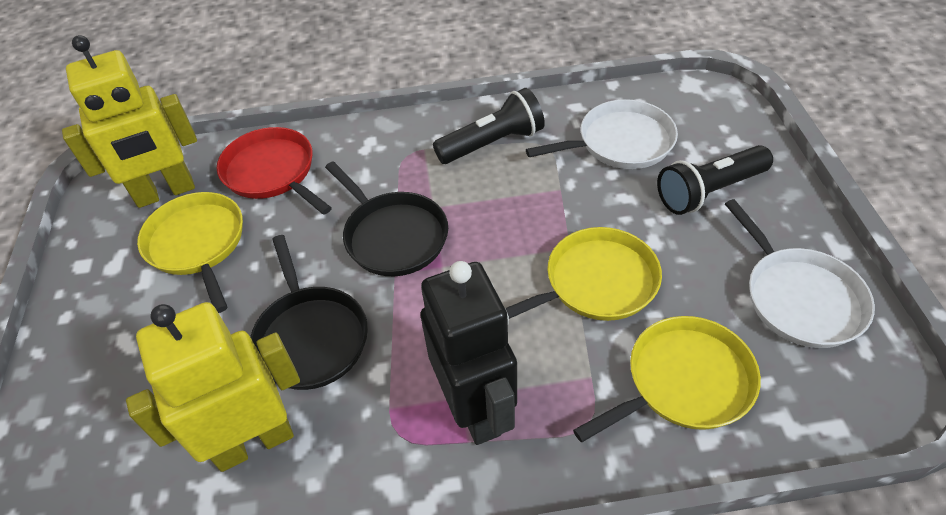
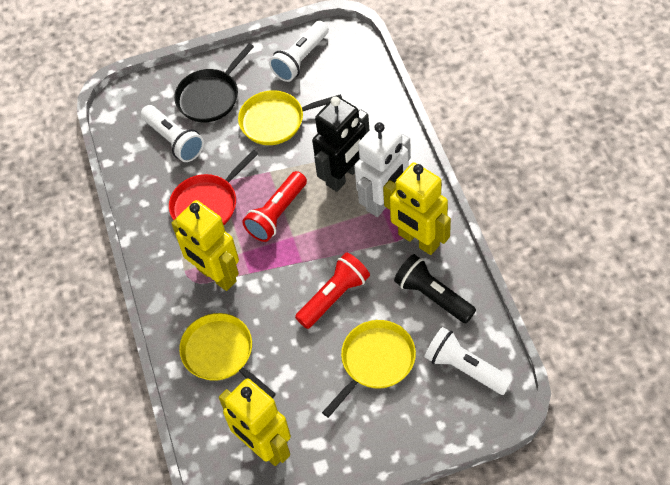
black flashlight: 2 -> 1
black pan: 2 -> 1
red flashlight: 0 -> 2
white flashlight: 0 -> 3
white pan: 2 -> 0
white robot: 0 -> 1
yellow robot: 2 -> 3

